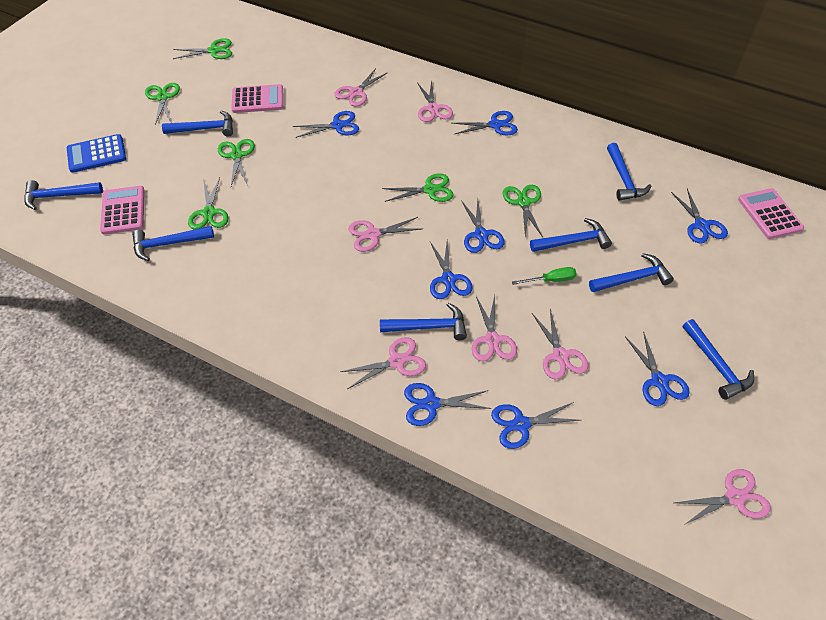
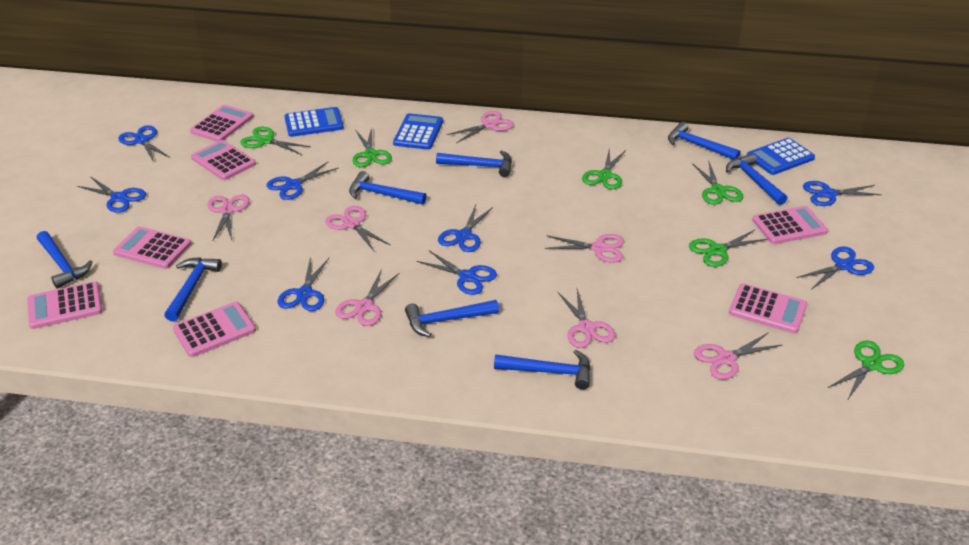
blue calculator: 1 -> 3
green screwdriver: 1 -> 0
pink calculator: 3 -> 7

